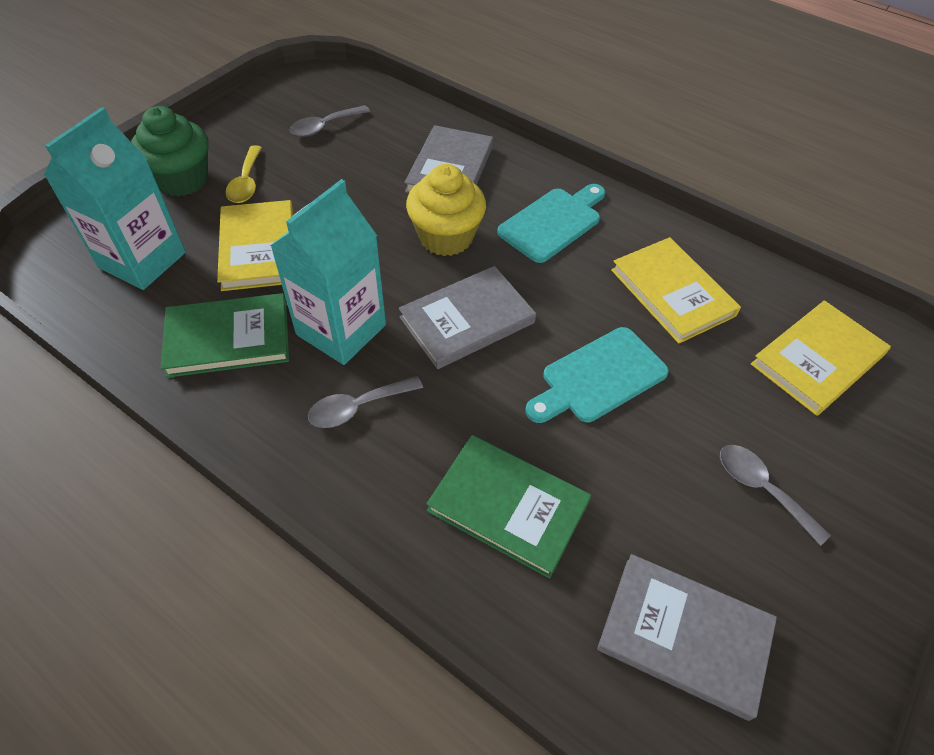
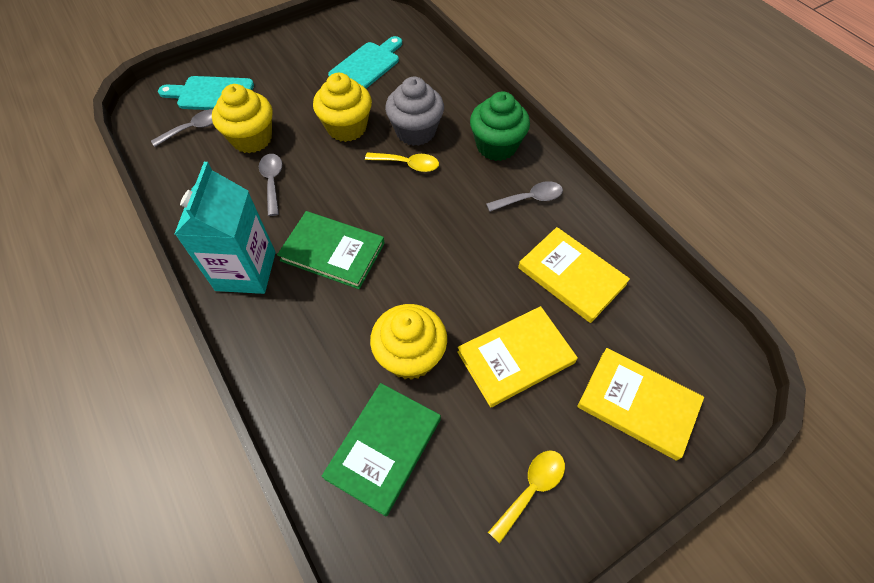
grey book: 3 -> 0
grey cupcake: 0 -> 1
turquoise carton: 2 -> 1
yellow cupcake: 1 -> 3
yellow spoon: 1 -> 2

